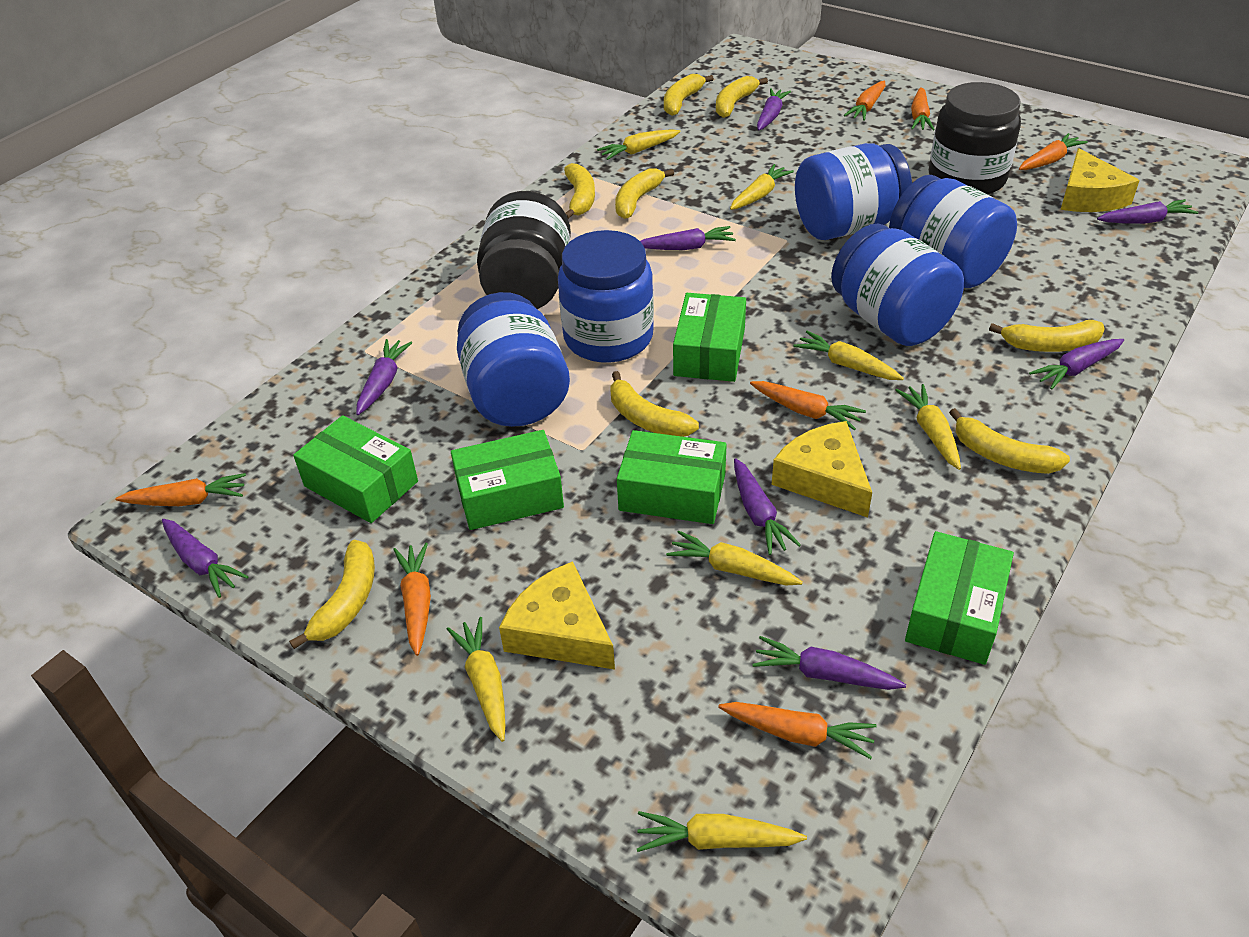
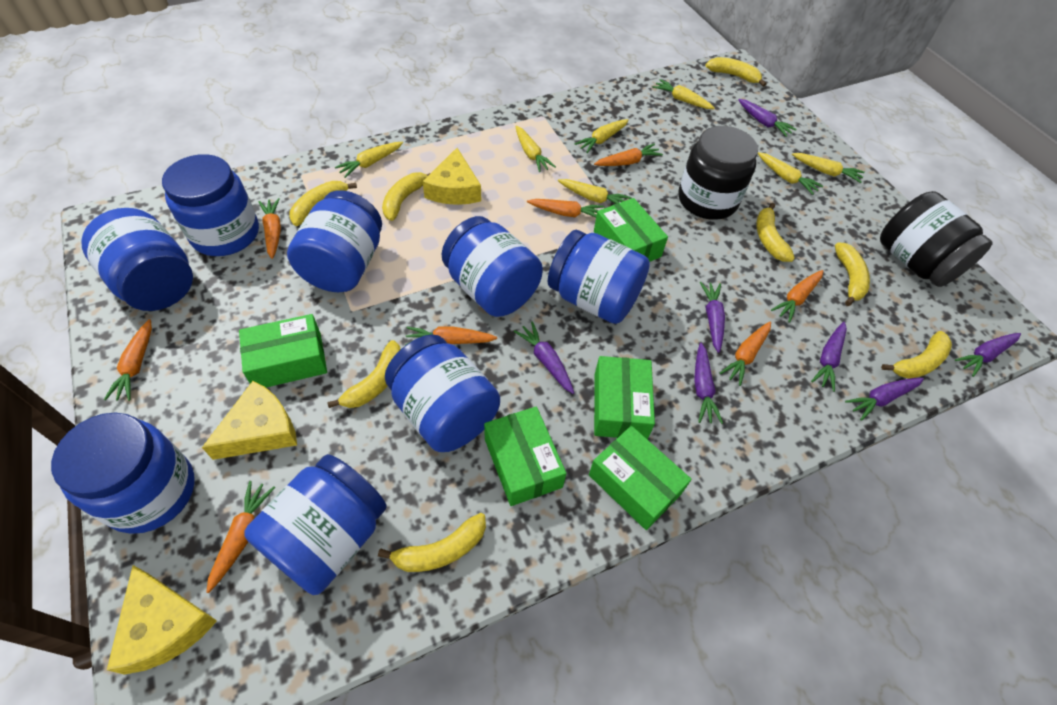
blue jar: 5 -> 8
orange carrot: 7 -> 8
purple carrot: 8 -> 7

